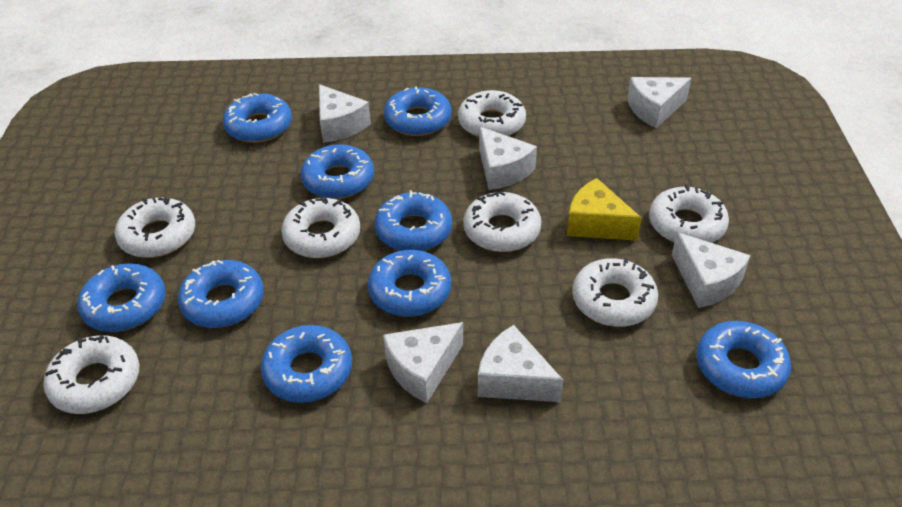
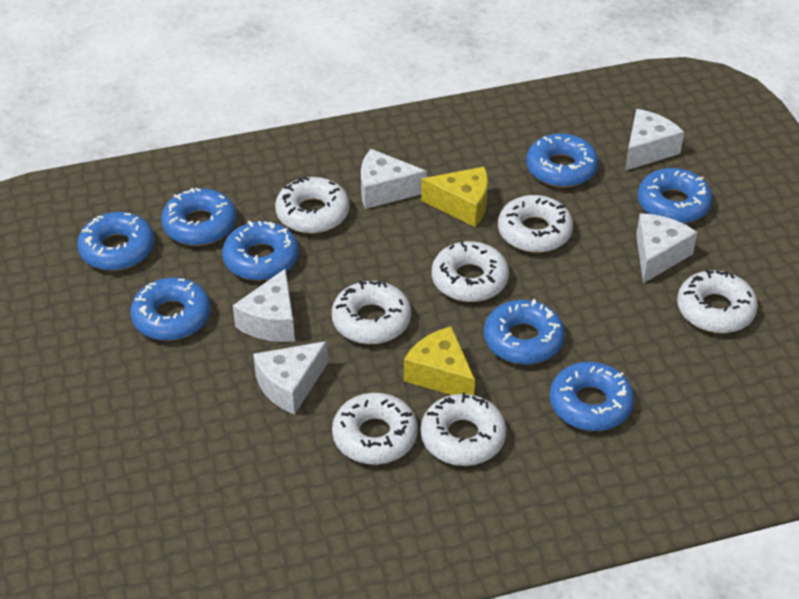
blue donut: 9 -> 8
white cheese: 6 -> 5
yellow cheese: 1 -> 2

